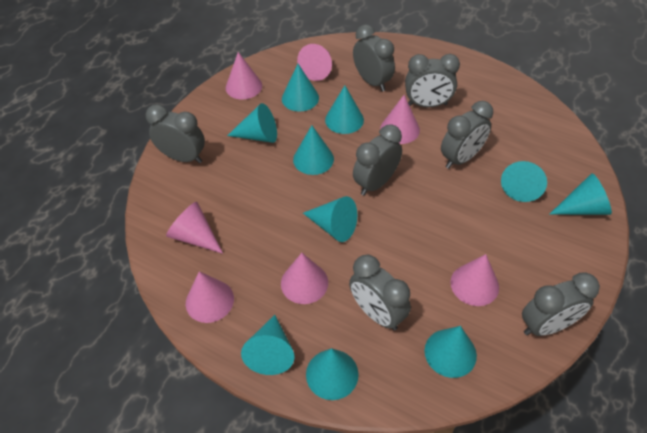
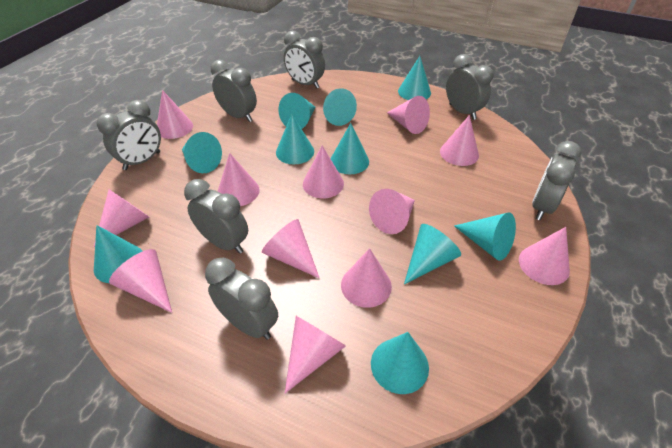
pink cone: 7 -> 12

